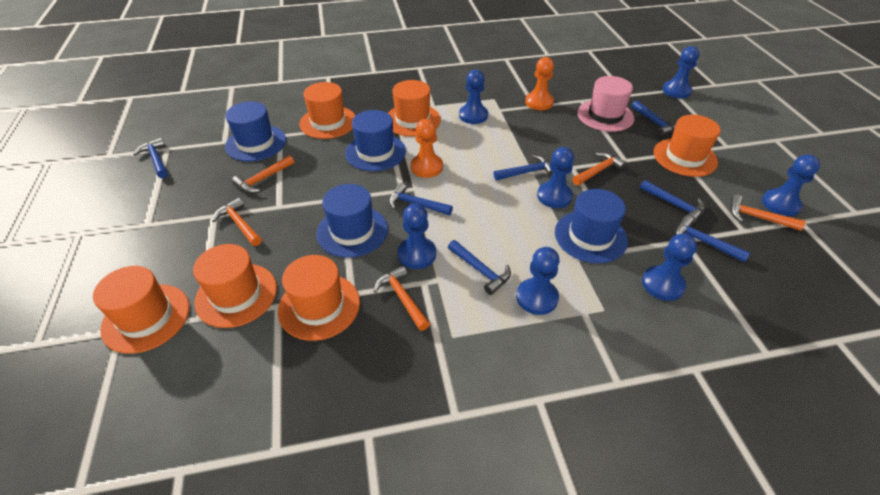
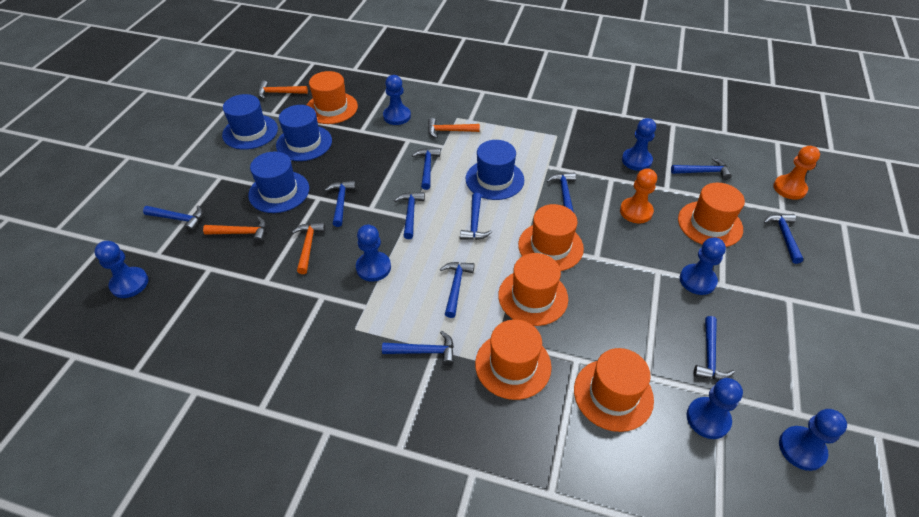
blue hammer: 7 -> 11
orange hammer: 5 -> 4
pink hat: 1 -> 0

